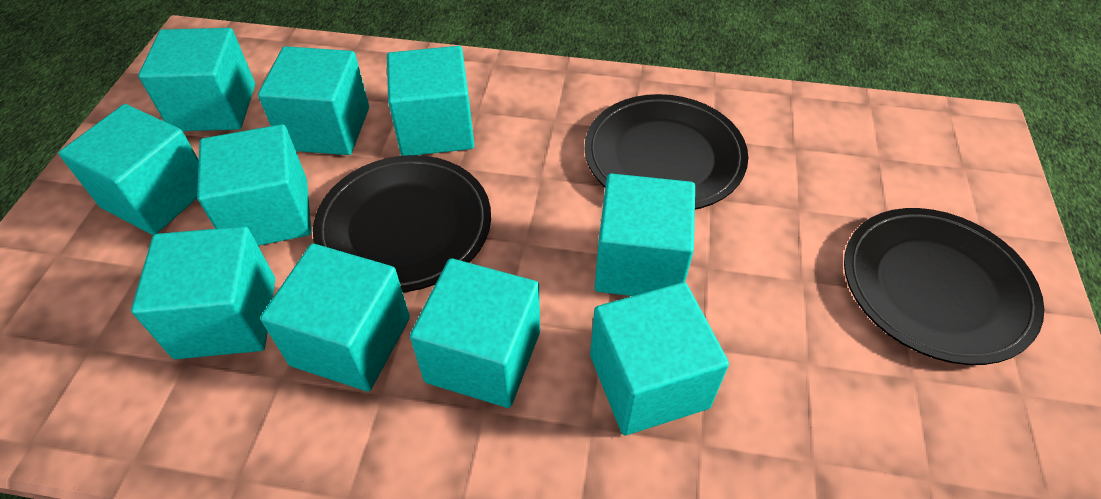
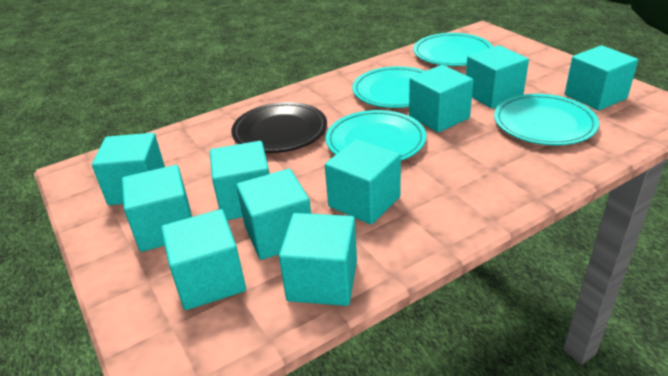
black plate: 3 -> 1
turquoise plate: 0 -> 4

